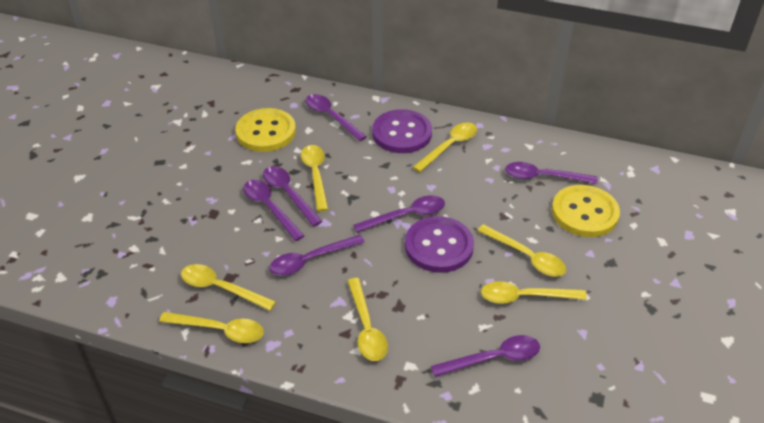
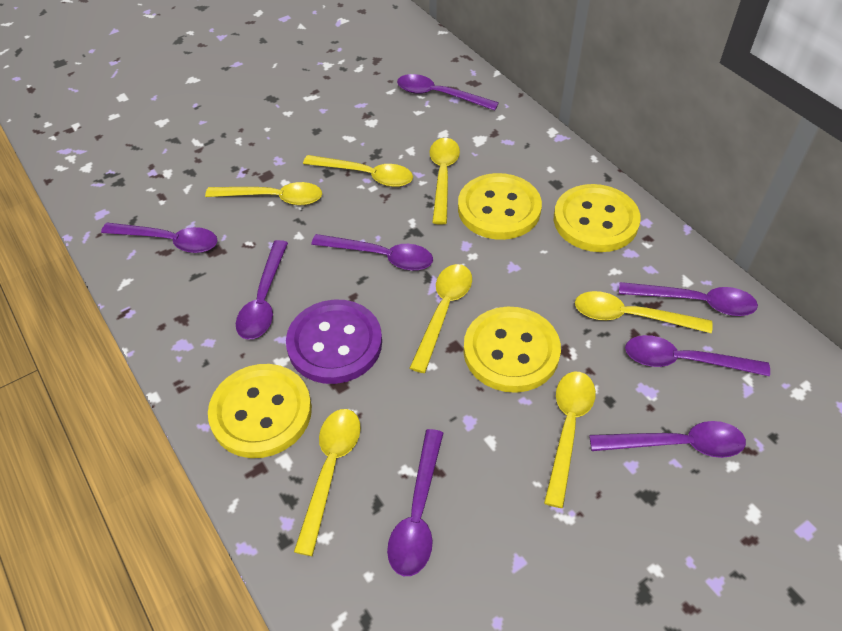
purple button: 2 -> 1
purple spoon: 7 -> 8
yellow button: 2 -> 4

